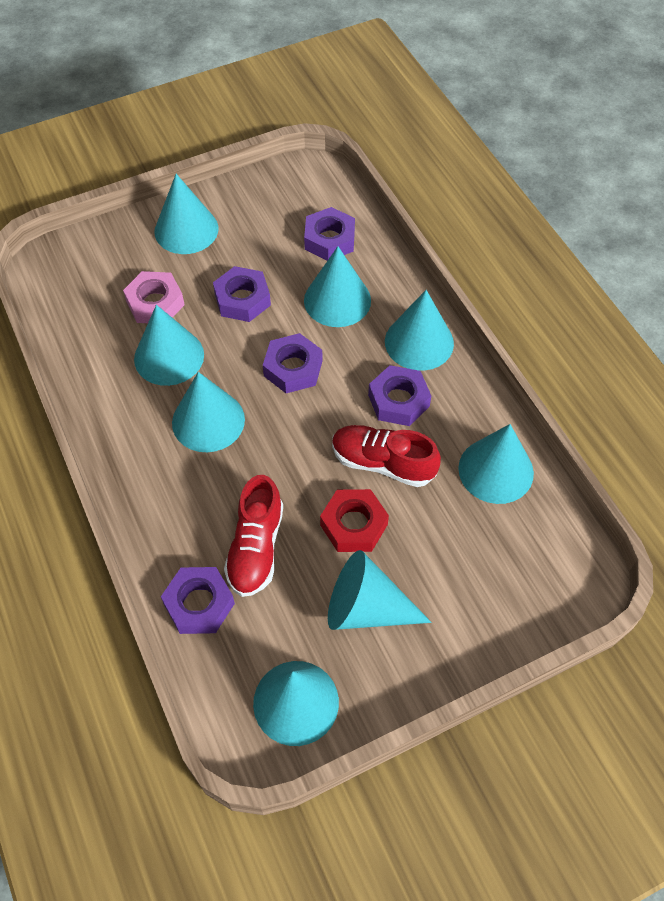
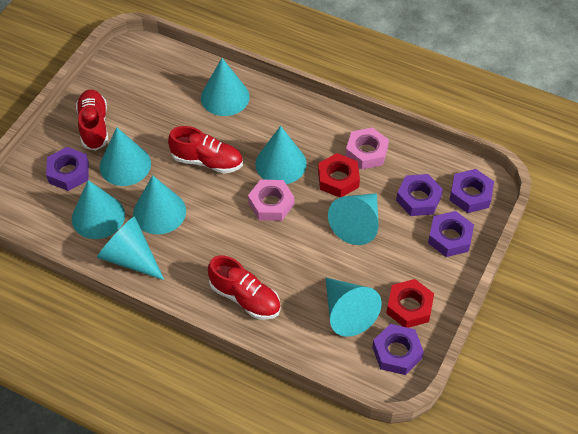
pink nut: 1 -> 2
red nut: 1 -> 2
red shoe: 2 -> 3

